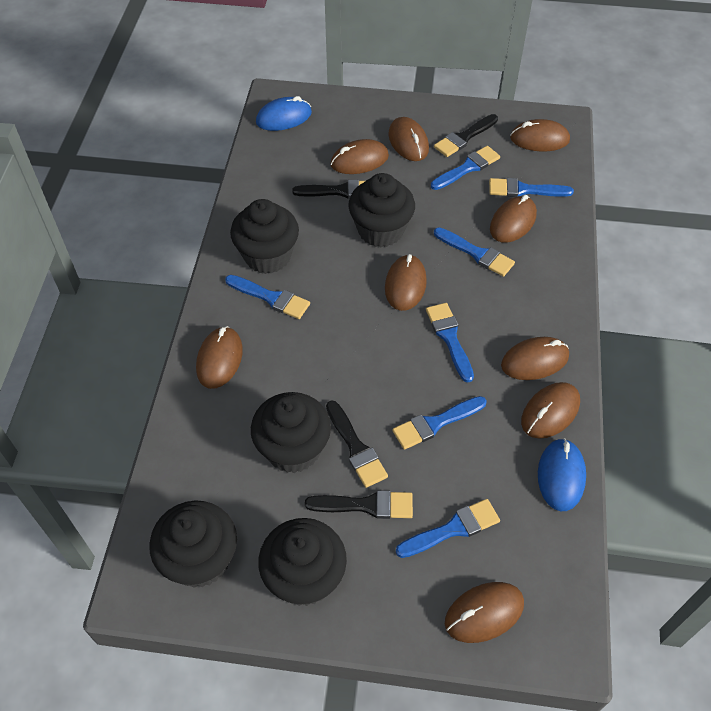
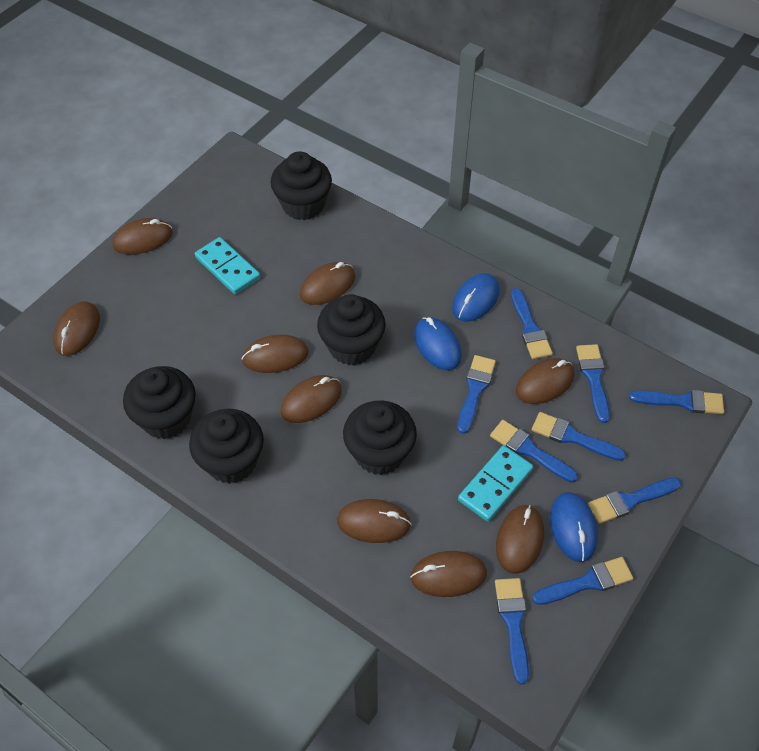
black brush: 4 -> 0
blue brush: 7 -> 9
blue mouse: 2 -> 3
turquoise domino: 0 -> 2

